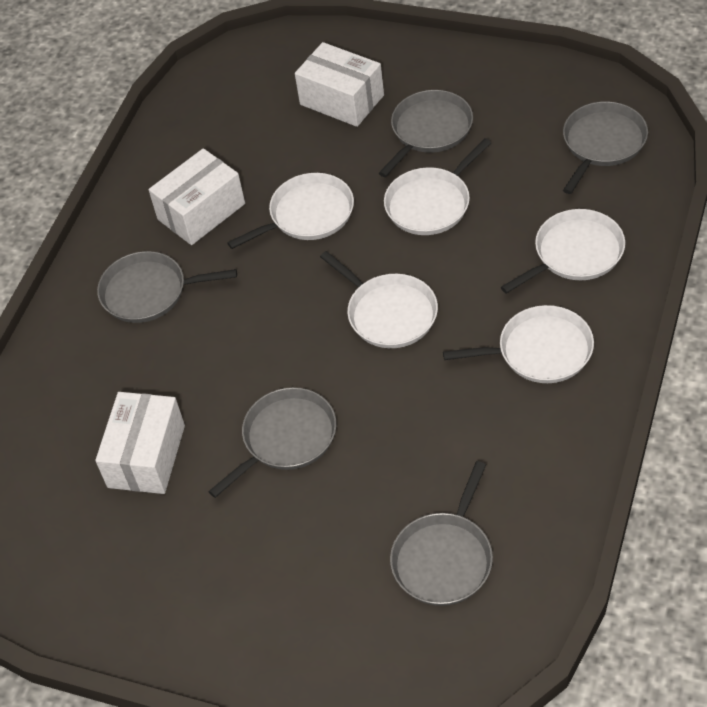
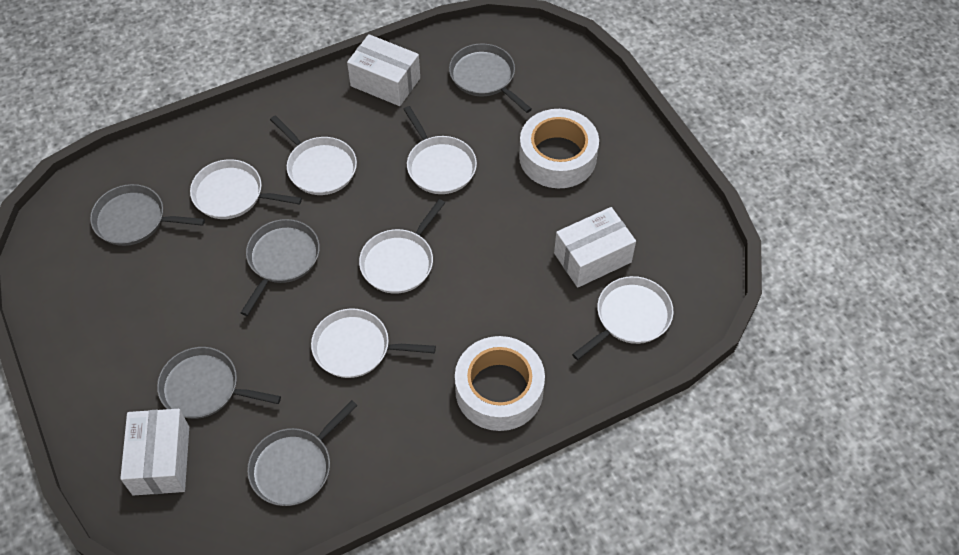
white pan: 5 -> 6
white tape: 0 -> 2

